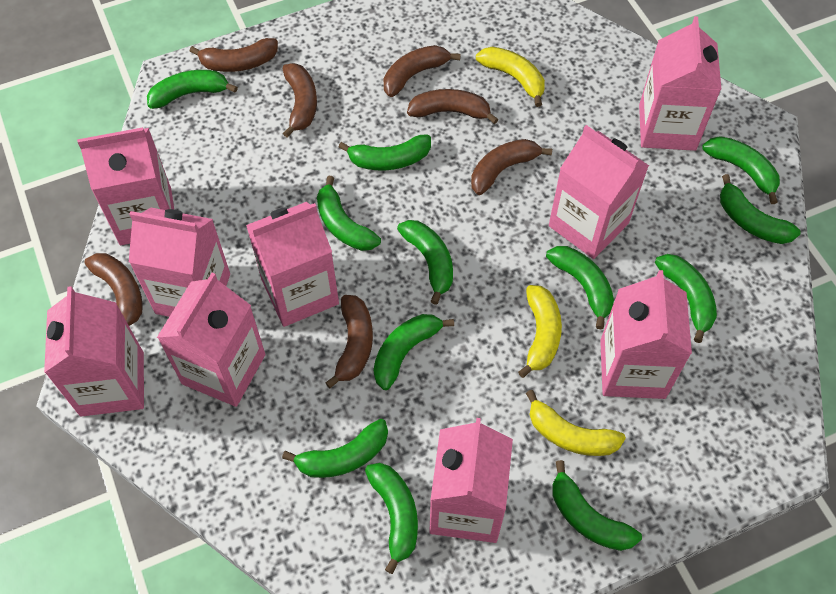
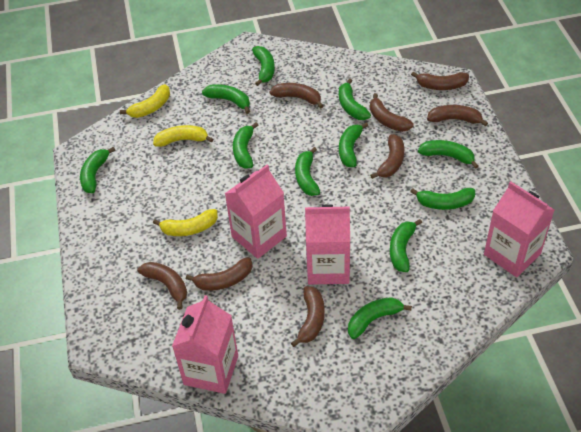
brown banana: 7 -> 8
green banana: 12 -> 11
pink carton: 9 -> 4

